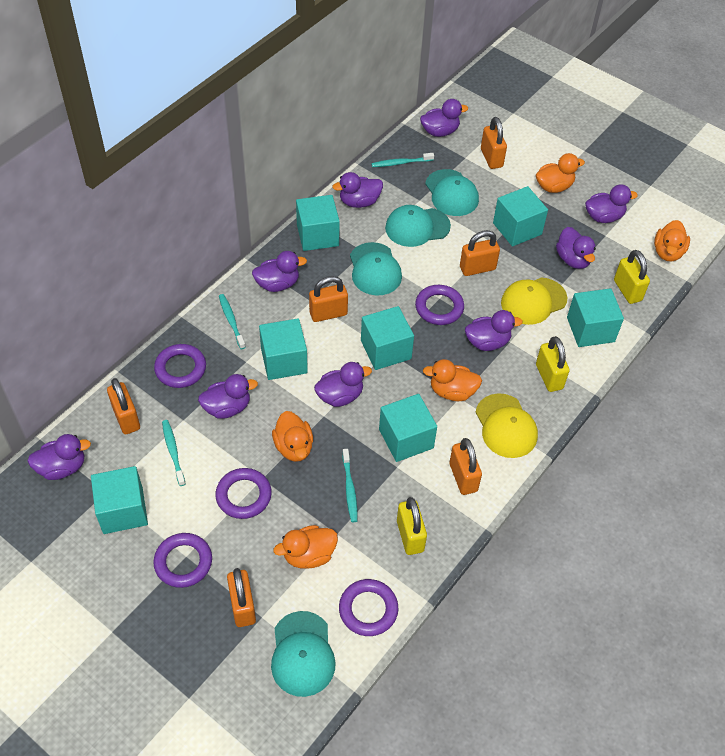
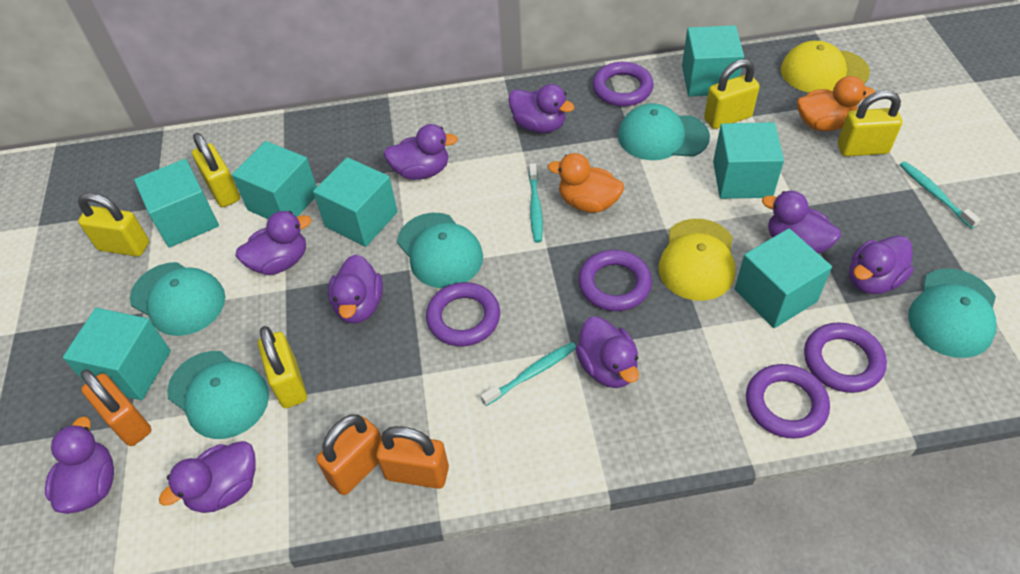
orange duck: 5 -> 2
orange padlock: 6 -> 3
turquoise cap: 4 -> 5
turquoise toothbrush: 4 -> 3
yellow padlock: 3 -> 5

